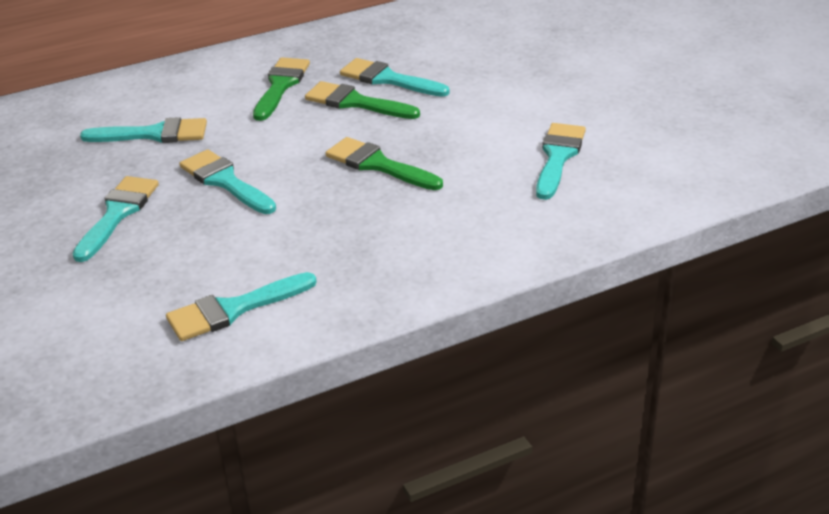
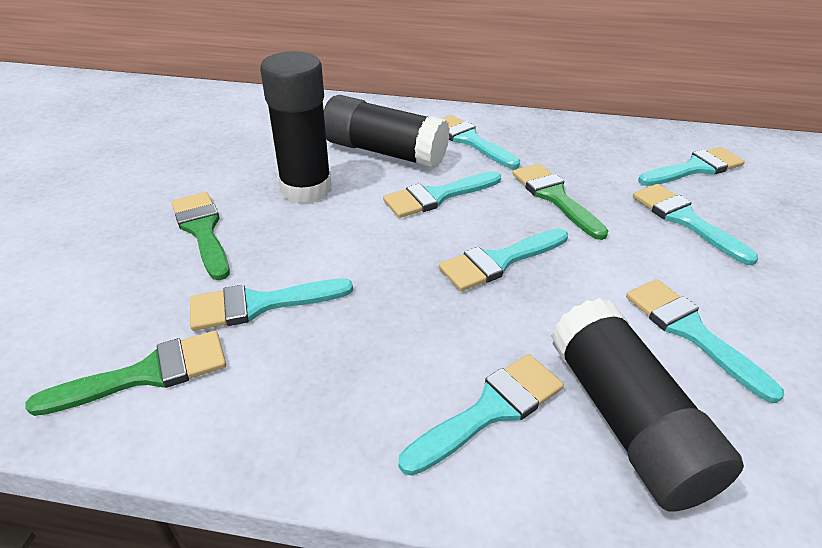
black glue stick: 0 -> 3
turquoise brush: 6 -> 8

